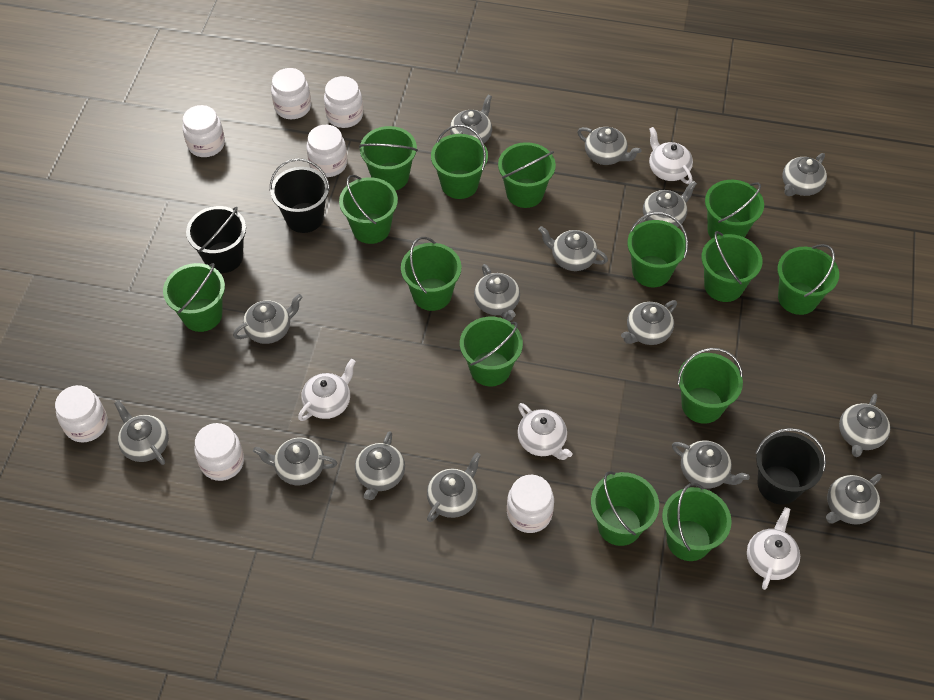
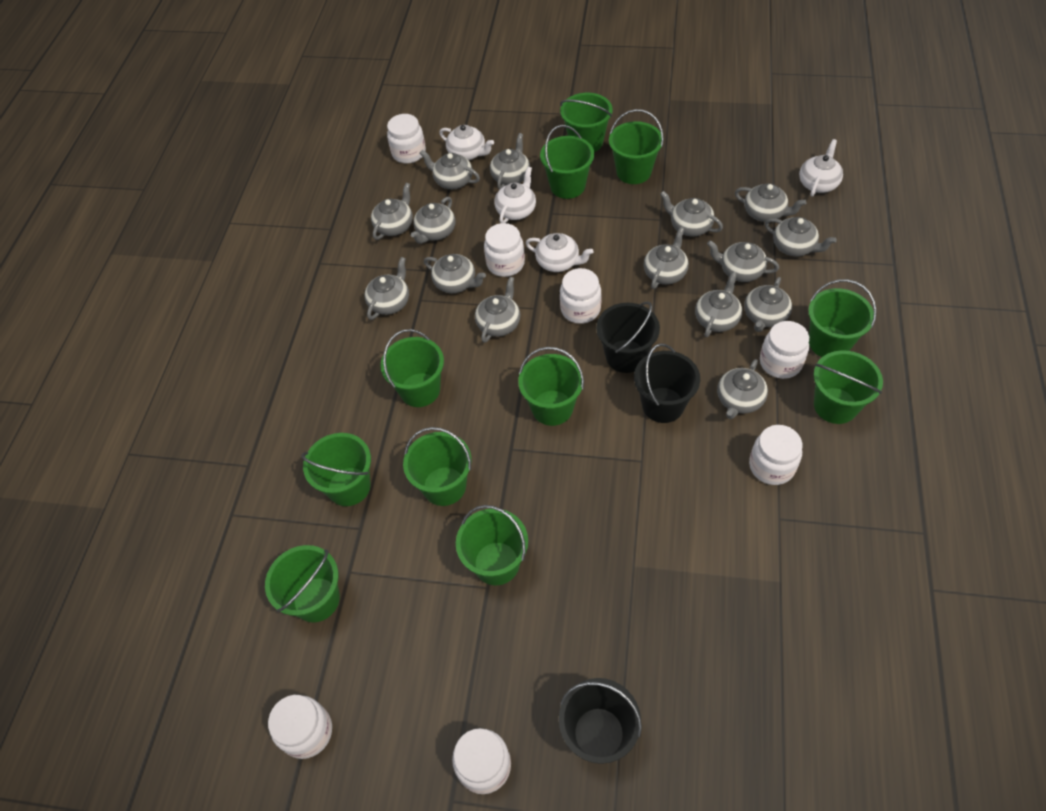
green bucket: 14 -> 11

